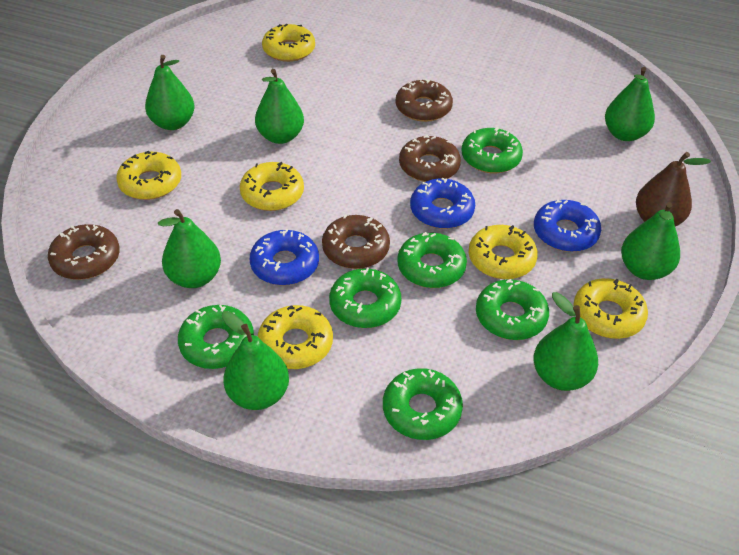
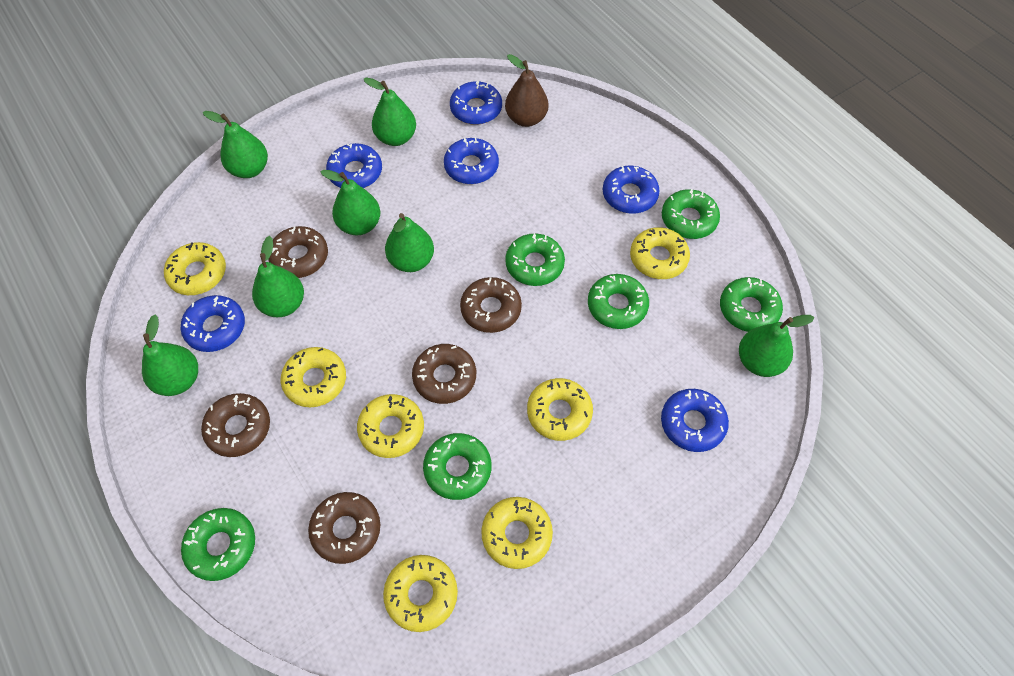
blue donut: 3 -> 6
brown donut: 4 -> 5
yellow donut: 6 -> 7

